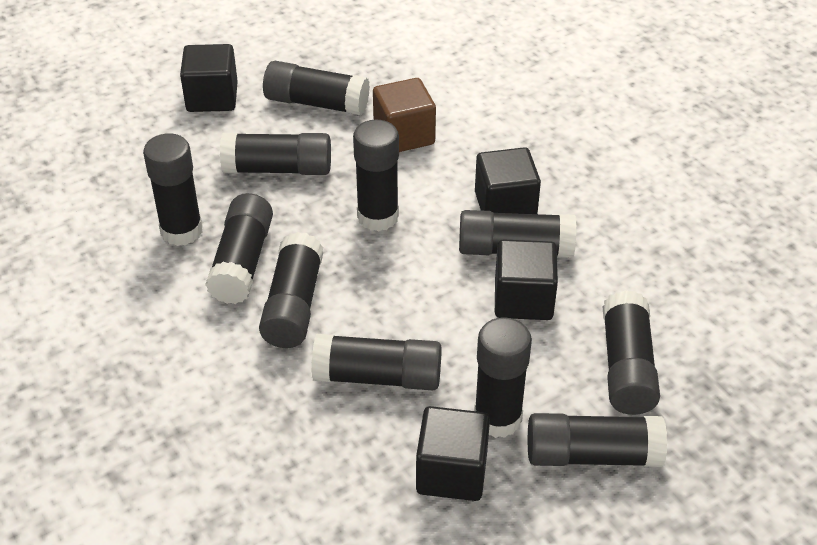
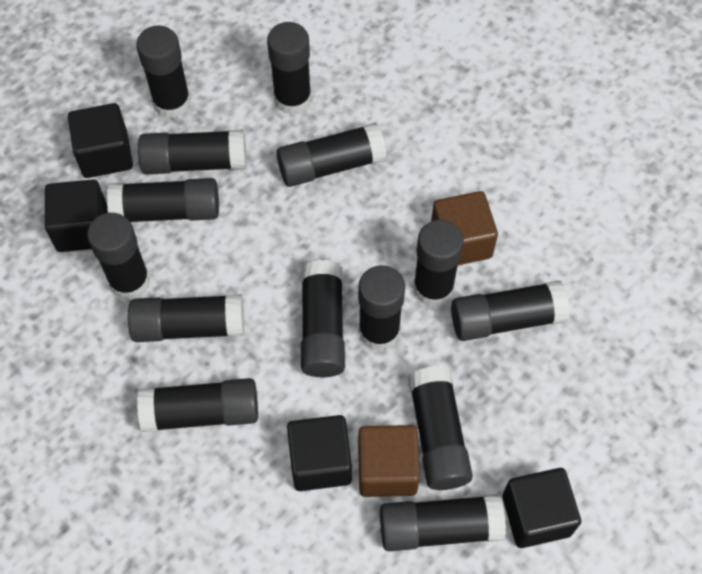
black glue stick: 11 -> 14
brown cube: 1 -> 2

